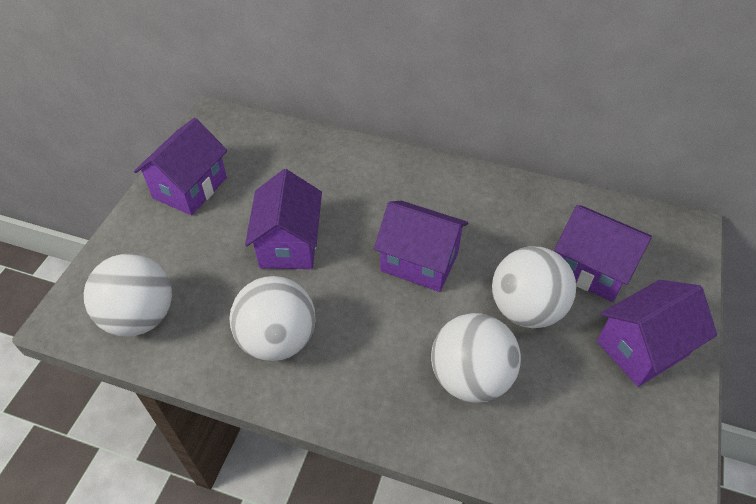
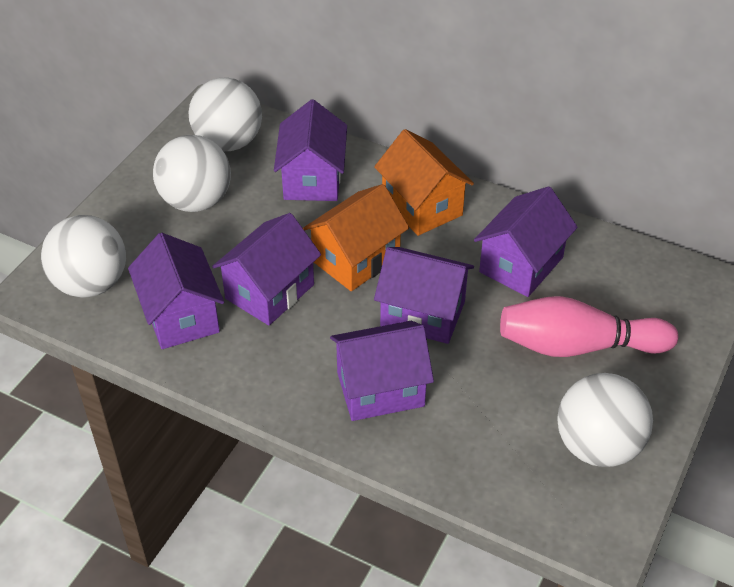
orange house: 0 -> 2
pink bowling pin: 0 -> 1
purple house: 5 -> 6

